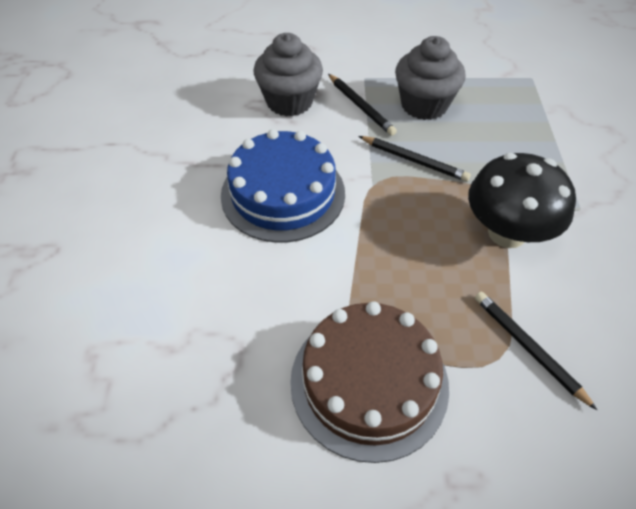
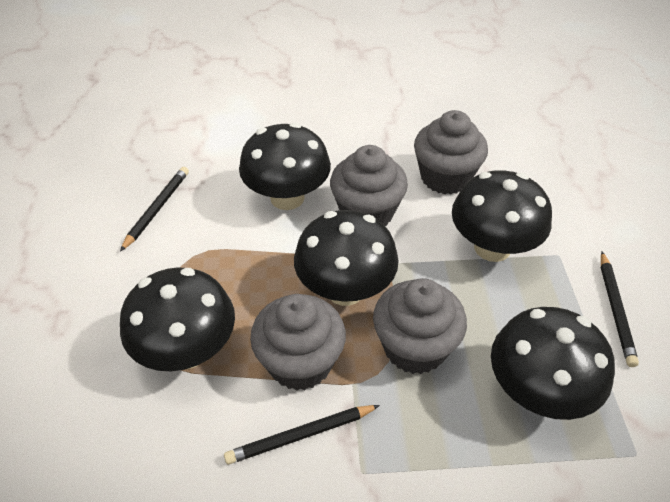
black mushroom: 1 -> 5
blue cake: 1 -> 0
brown cake: 1 -> 0
grey cupcake: 2 -> 4

